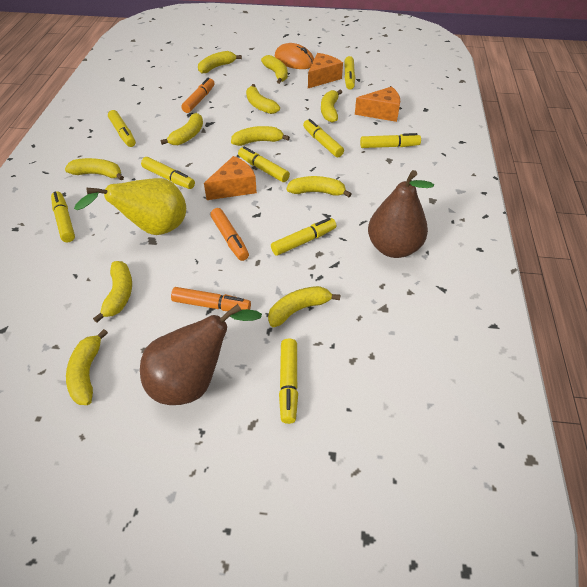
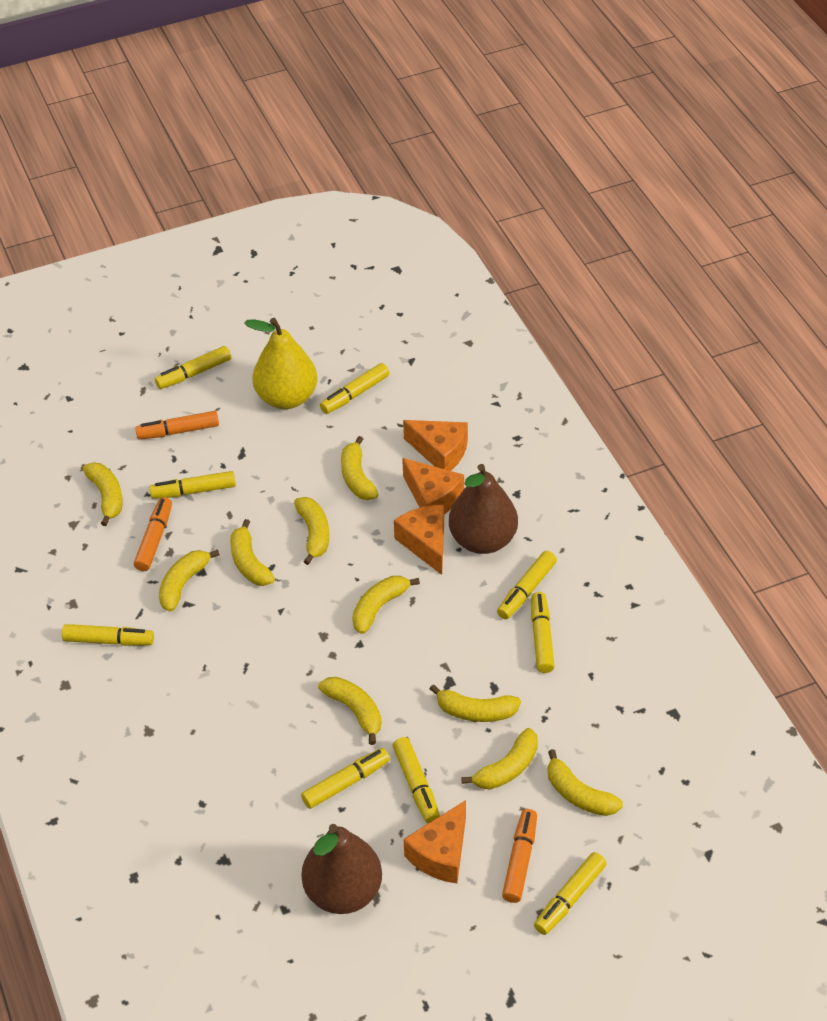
orange cheese: 3 -> 4
orange mouse: 1 -> 0
yellow banana: 11 -> 10

